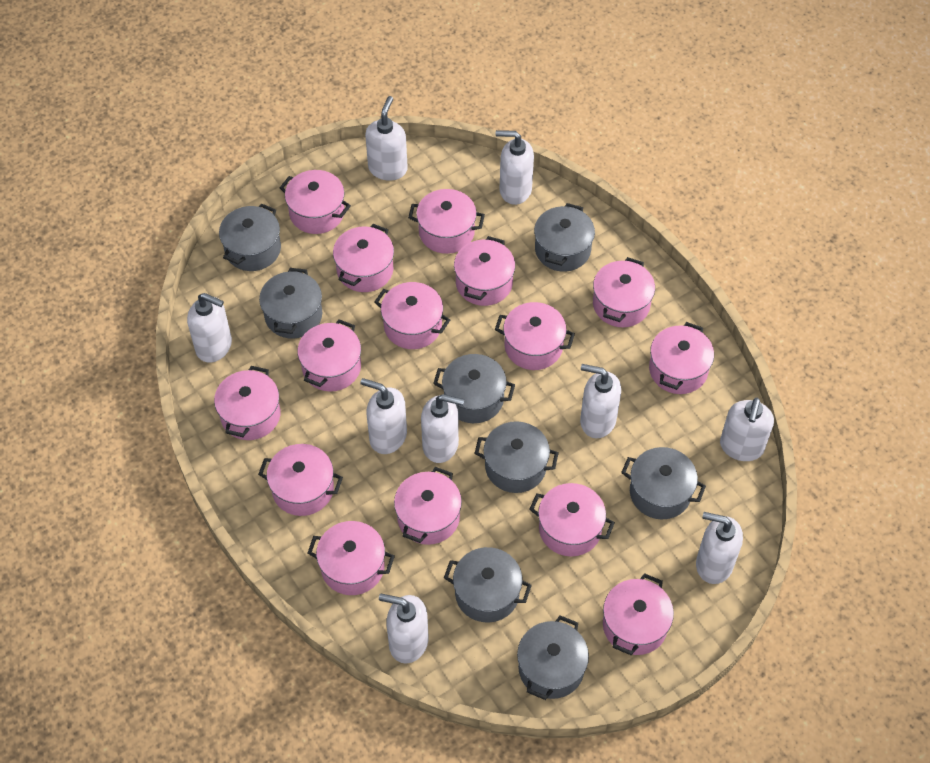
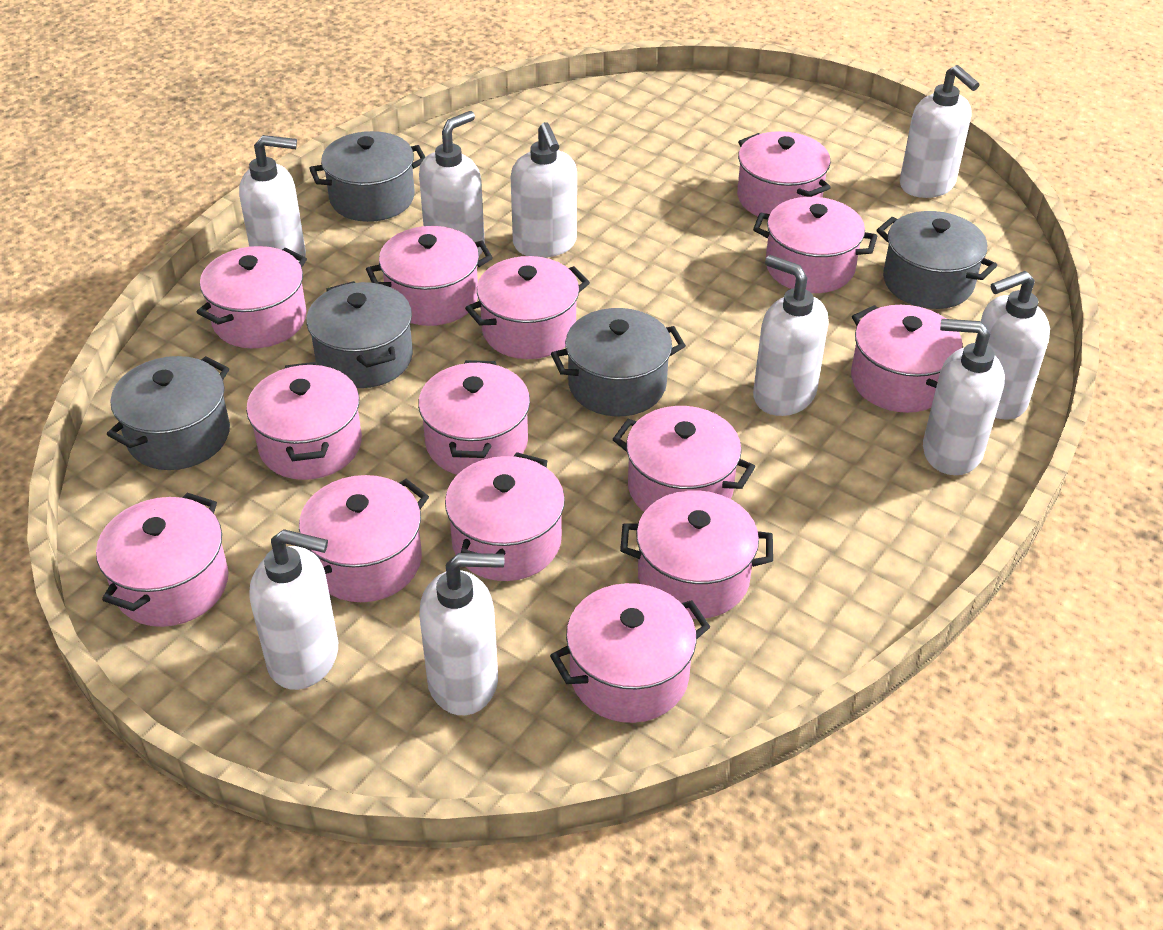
grey pot: 8 -> 5
pink pot: 15 -> 14

